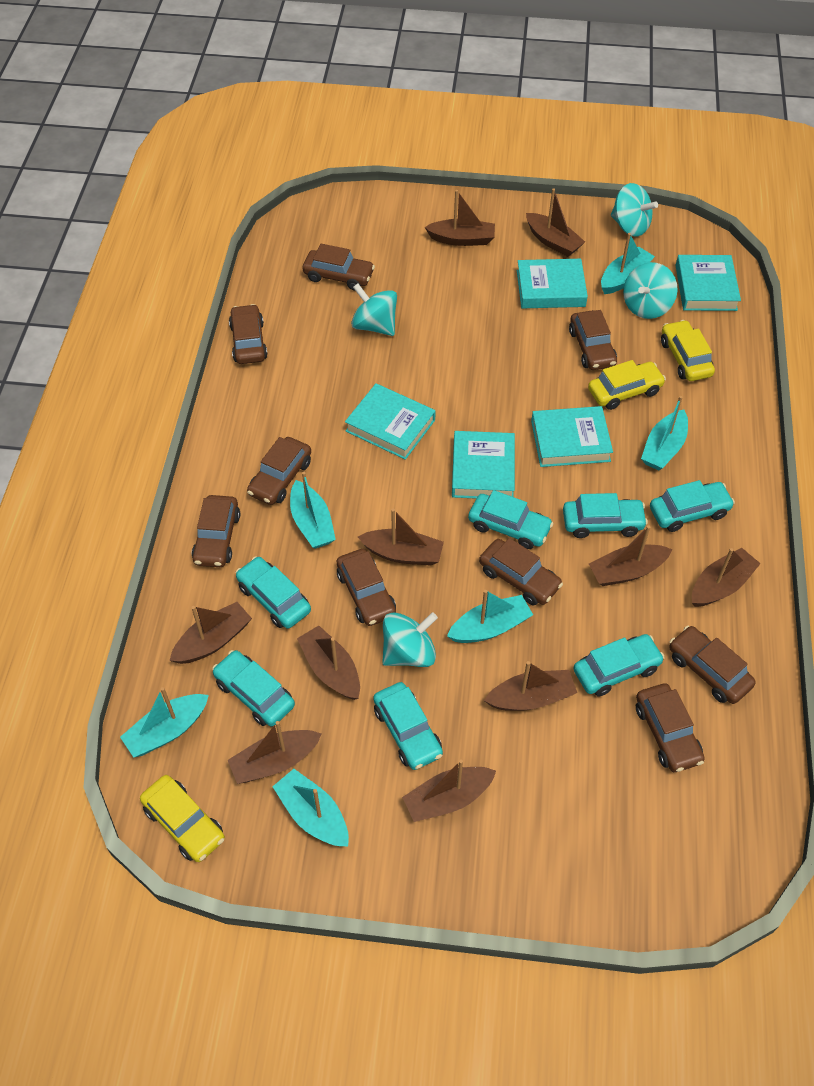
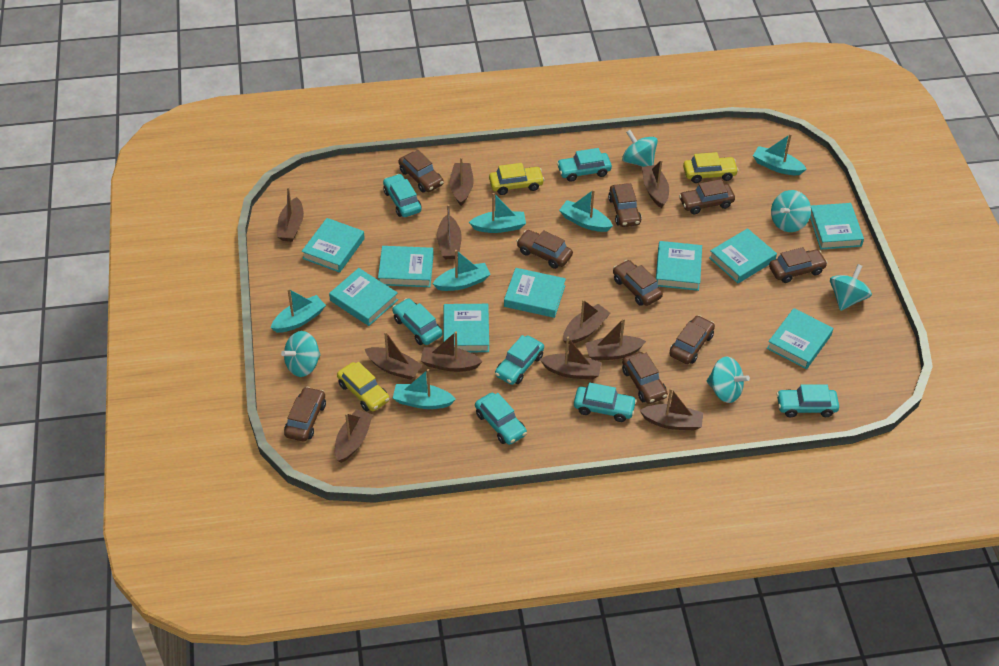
brown boat: 10 -> 11
turquoise book: 5 -> 9
turquoise spinning top: 4 -> 5

